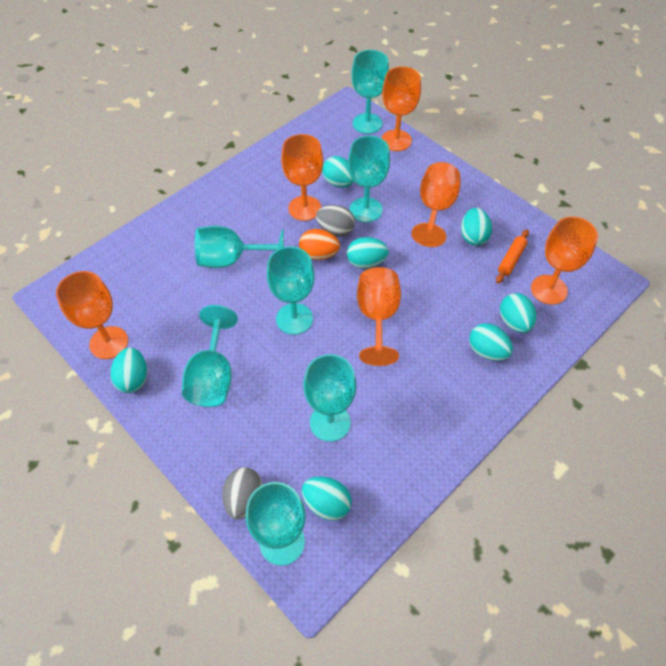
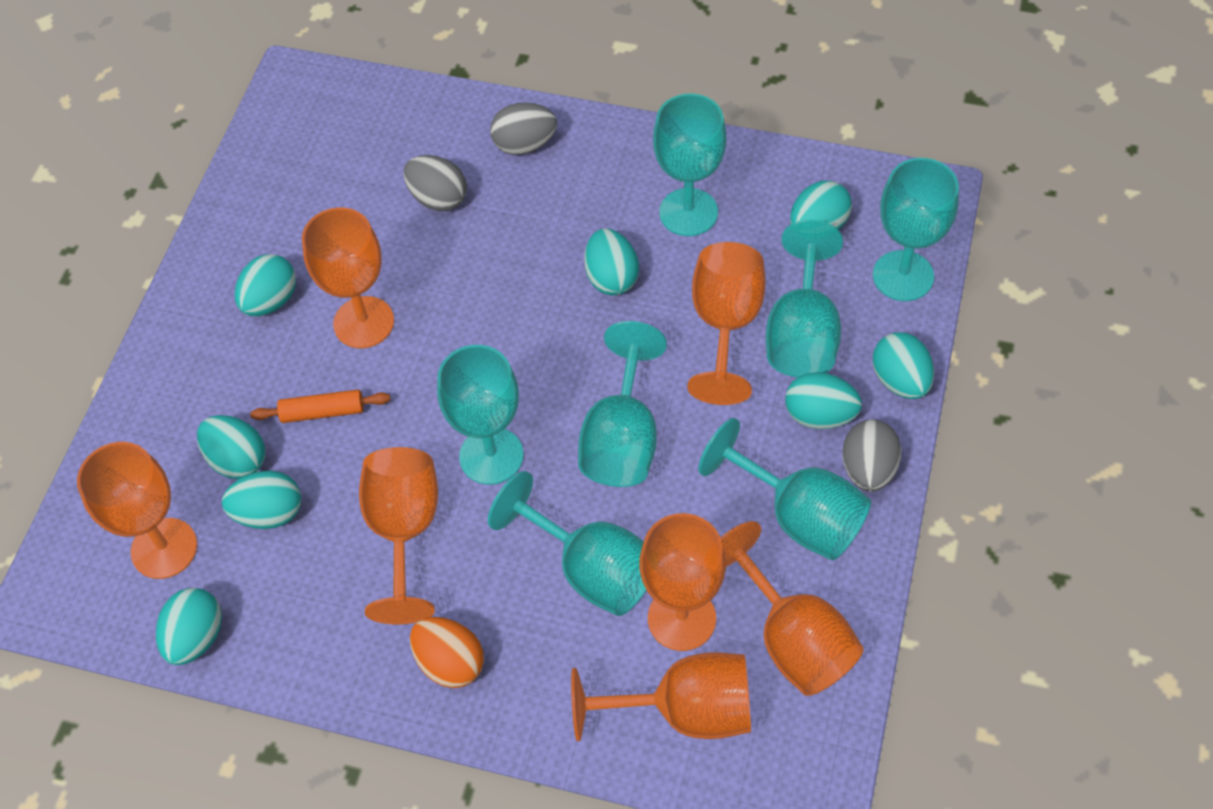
grey egg: 2 -> 3
orange goblet: 6 -> 7
turquoise egg: 7 -> 8

